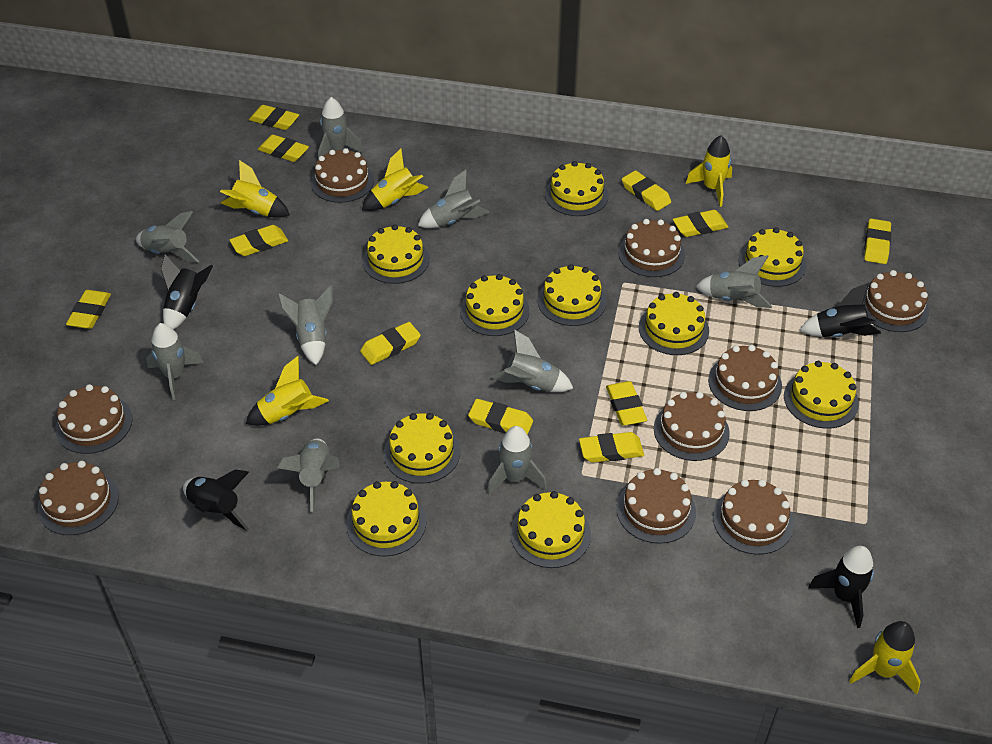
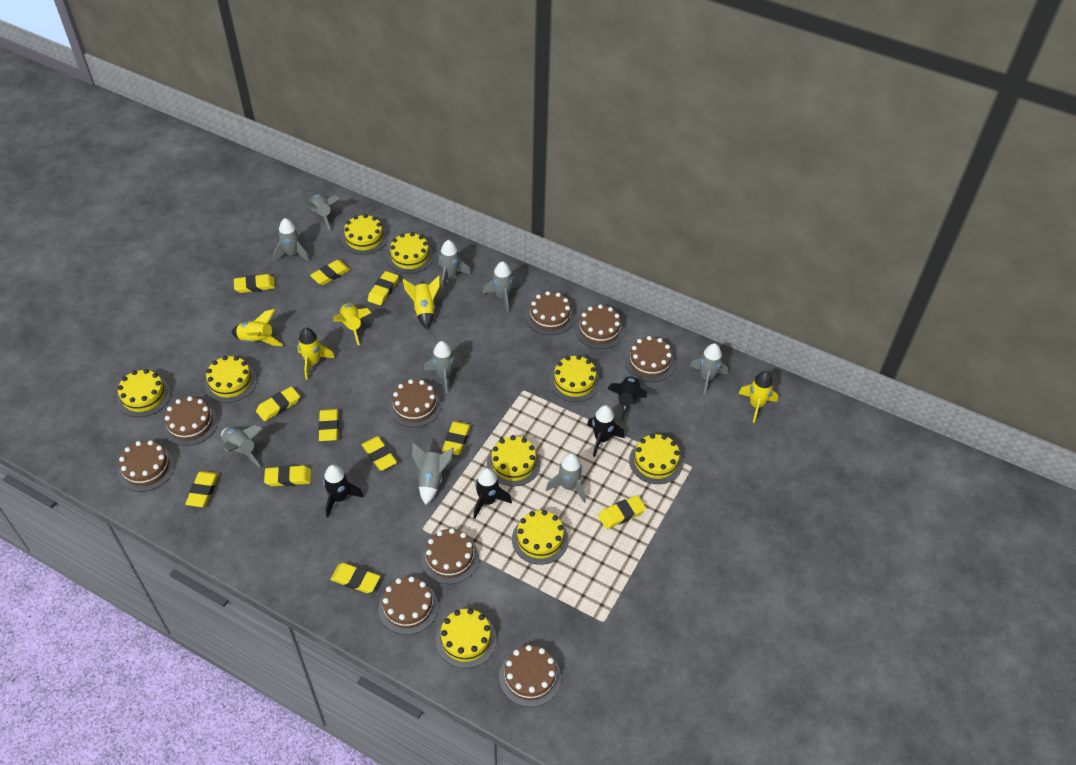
yellow cake: 10 -> 9

